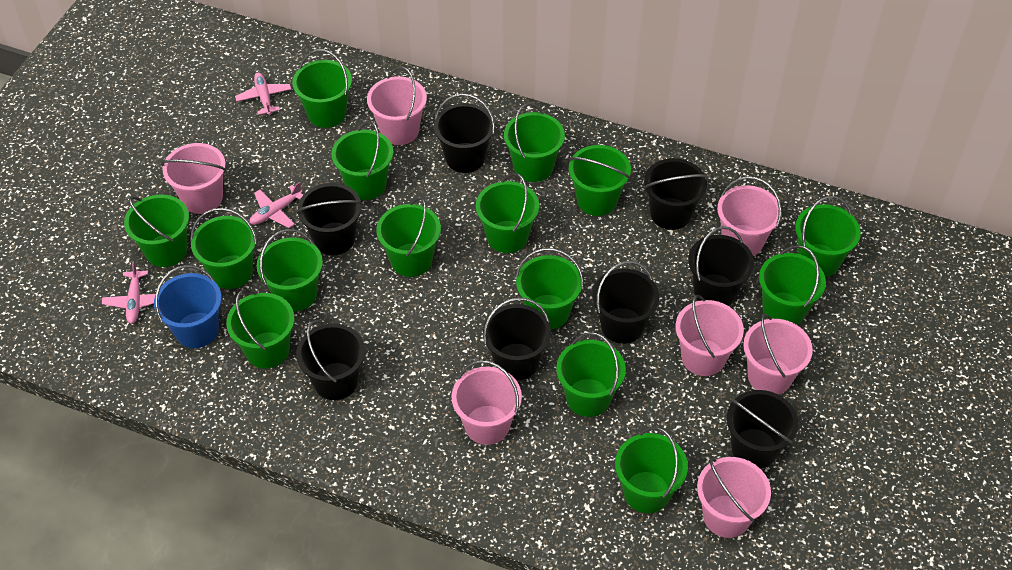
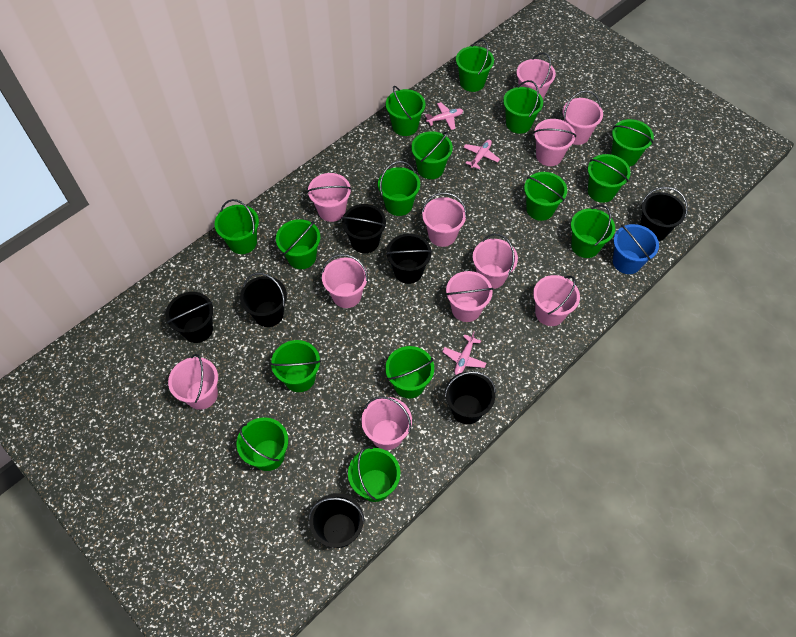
black bucket: 8 -> 7
pink bucket: 7 -> 11

